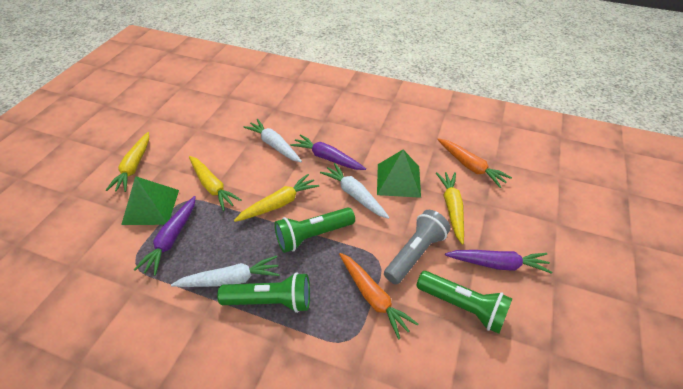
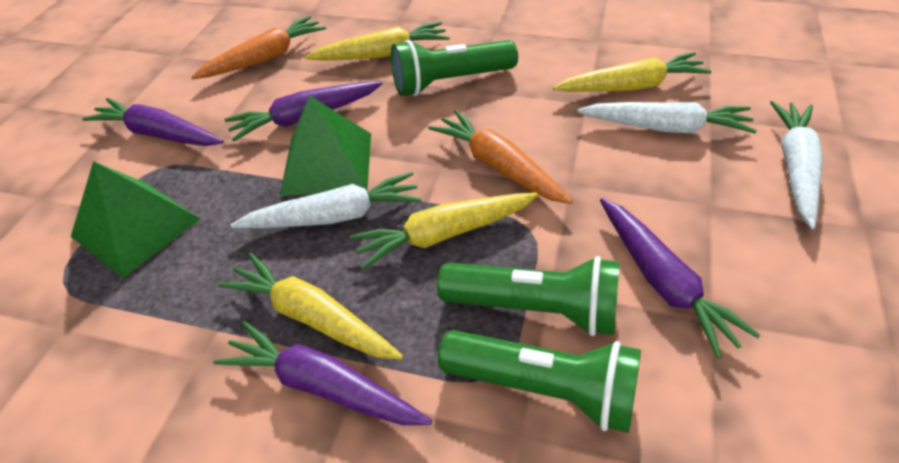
grey flashlight: 1 -> 0
purple carrot: 3 -> 4

